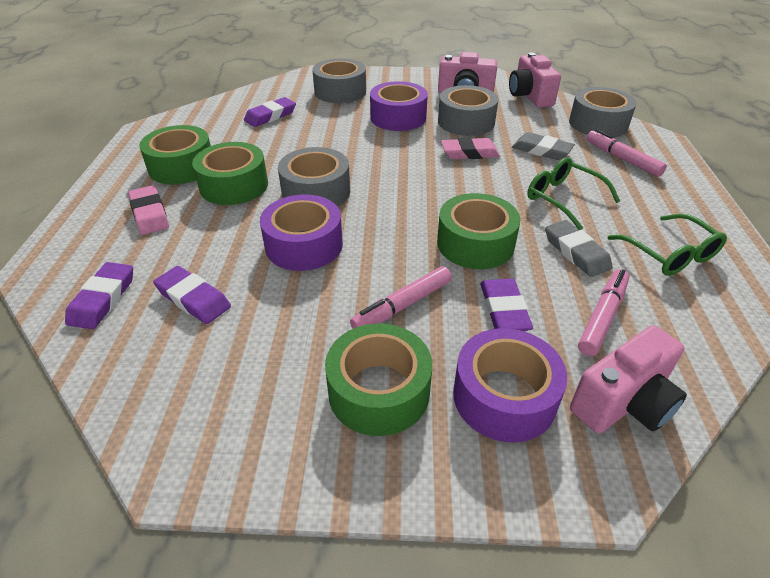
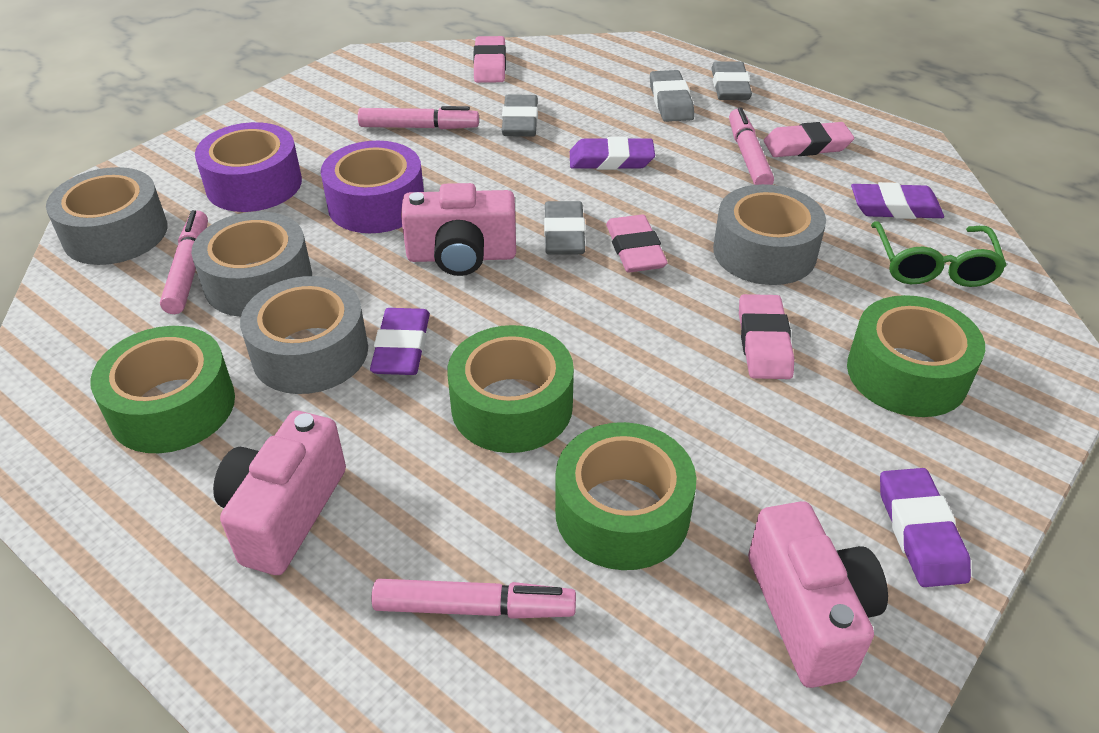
green glasses: 2 -> 1
grey eraser: 2 -> 4
pink eraser: 2 -> 4
pink marker: 3 -> 4
purple tape: 3 -> 2

